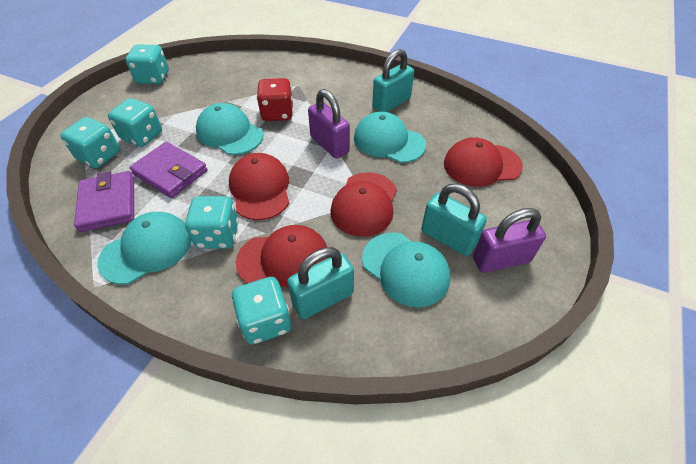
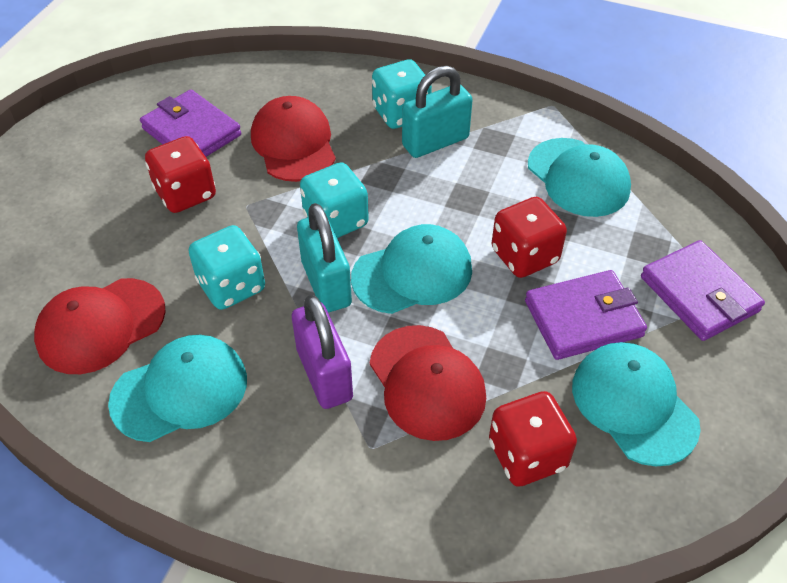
purple padlock: 2 -> 1
purple wallet: 2 -> 3
red cap: 4 -> 3
red dice: 1 -> 3
turquoise dice: 5 -> 3
turquoise padlock: 3 -> 2

